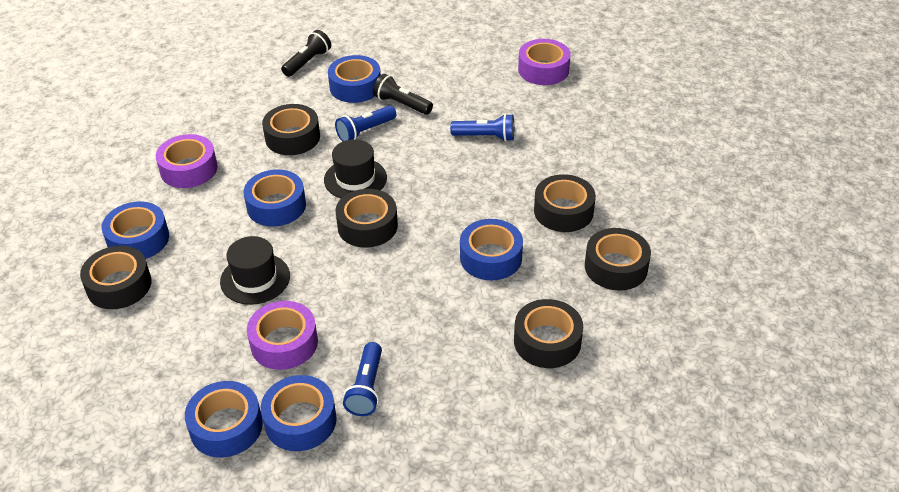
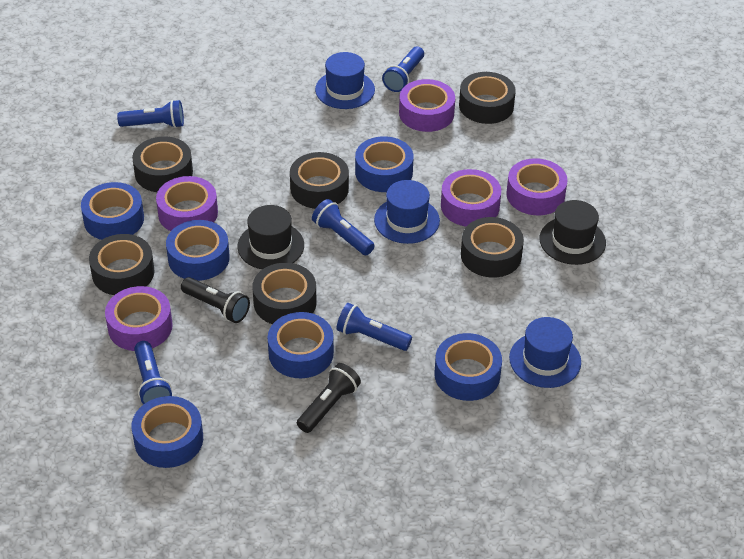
blue flashlight: 3 -> 5
blue hat: 0 -> 3
purple tape: 3 -> 5

